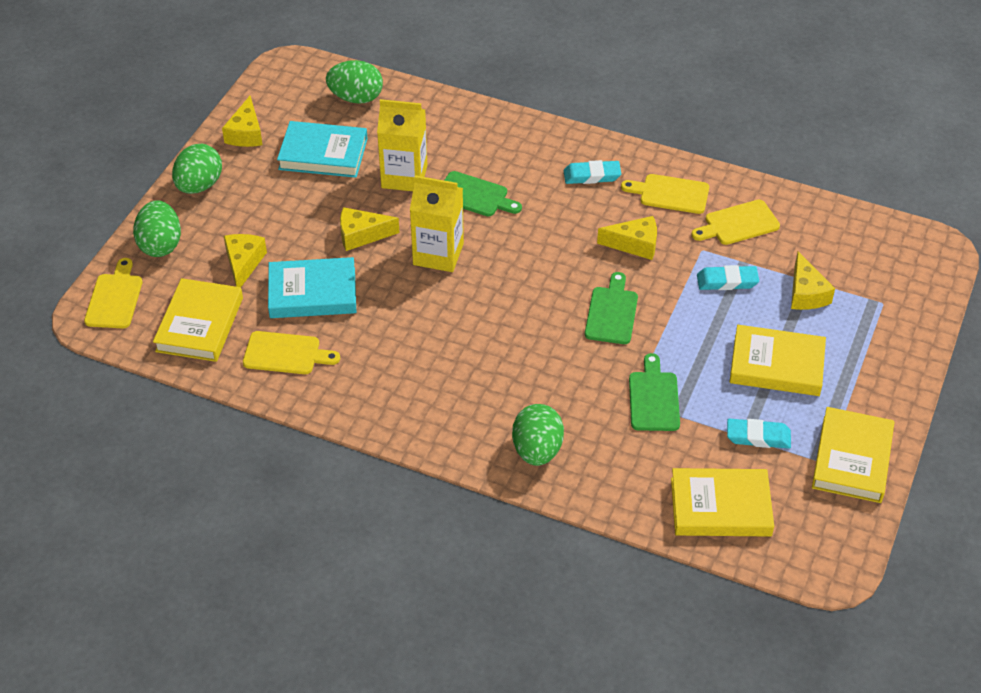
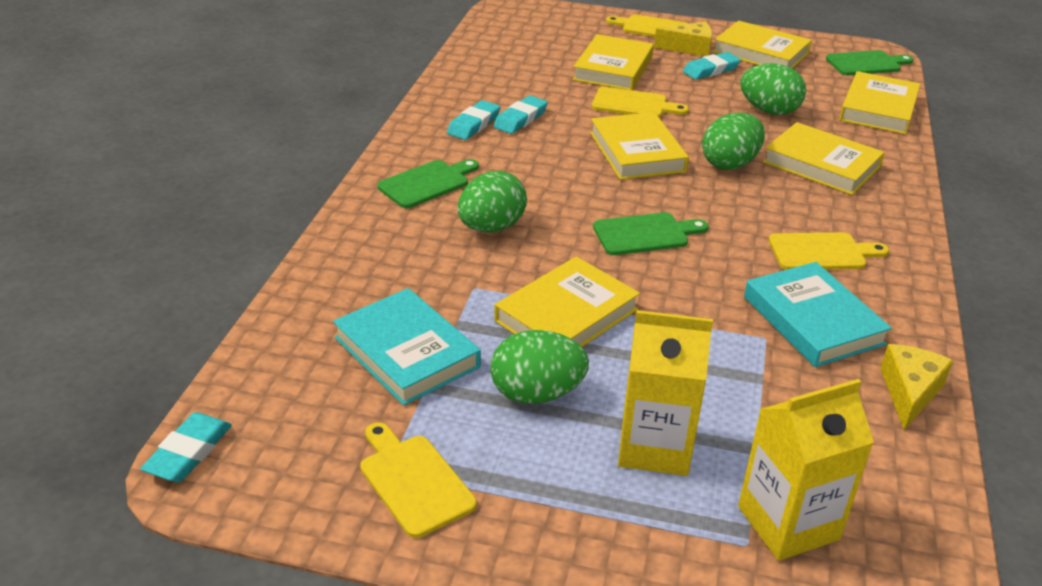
turquoise eraser: 3 -> 4
yellow book: 4 -> 6
yellow cheese: 5 -> 2

